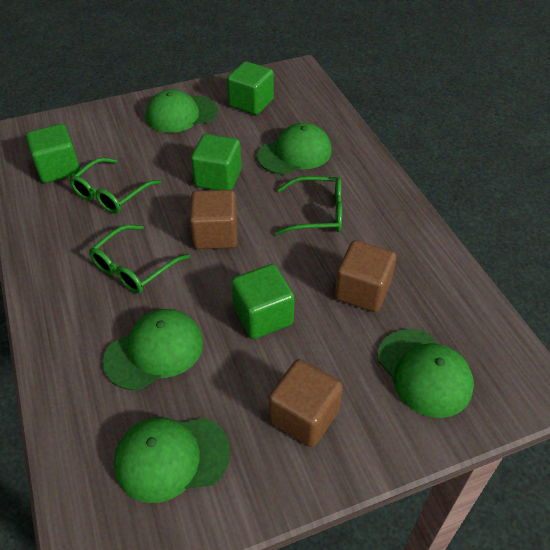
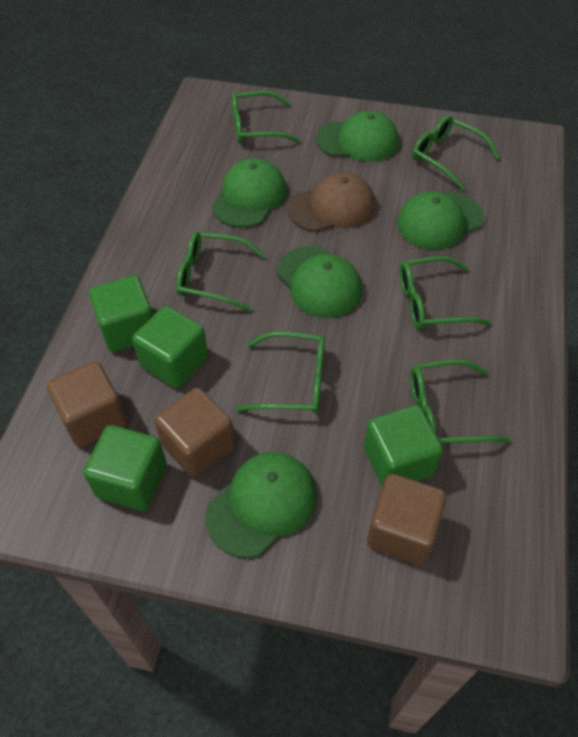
brown cap: 0 -> 1
green glasses: 3 -> 6

